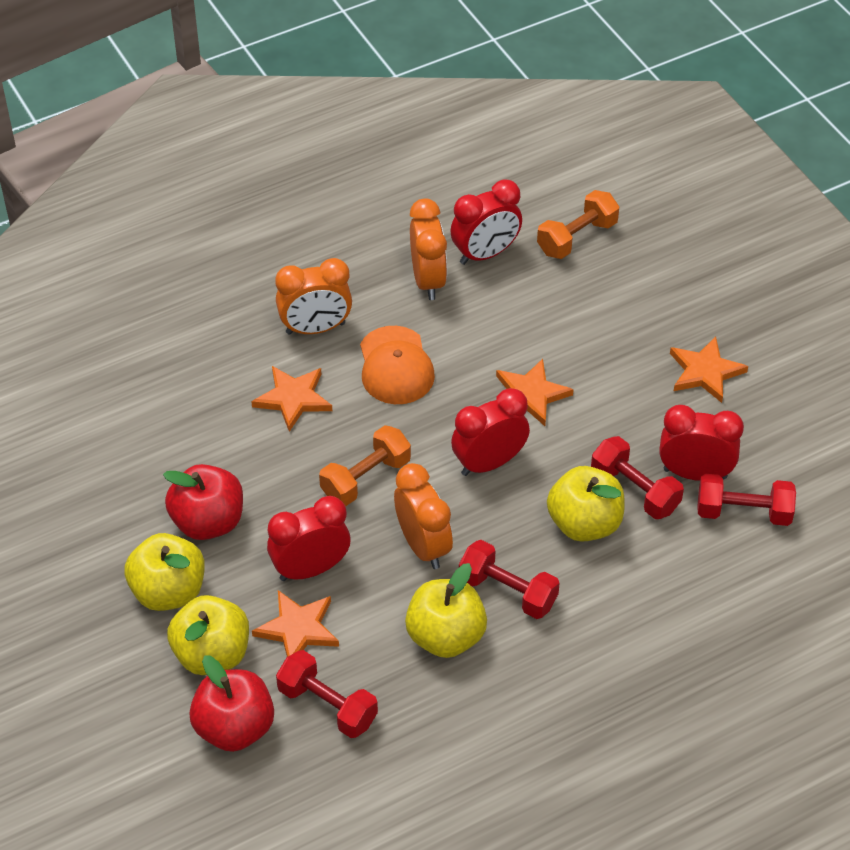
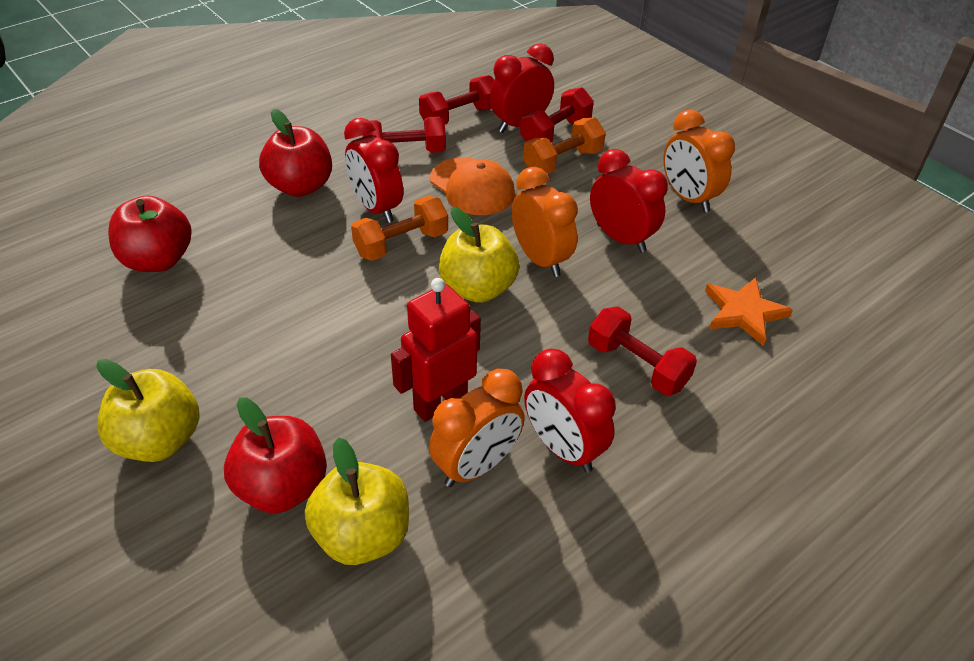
orange star: 4 -> 1
red apple: 2 -> 3
red robot: 0 -> 1
yellow apple: 4 -> 3

